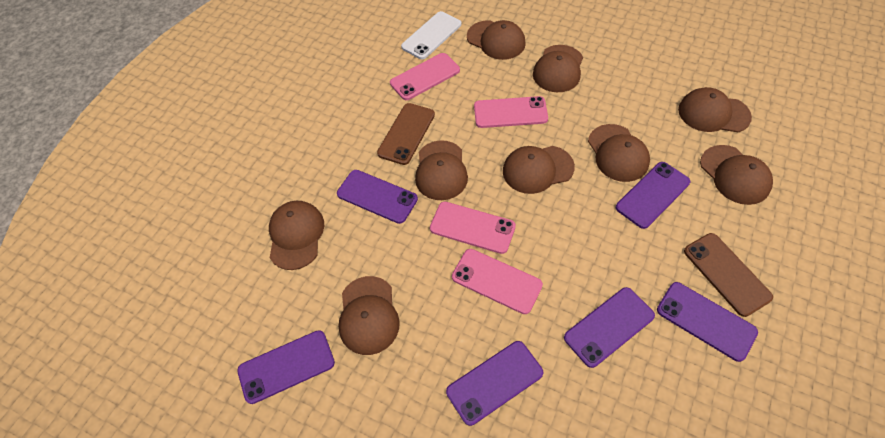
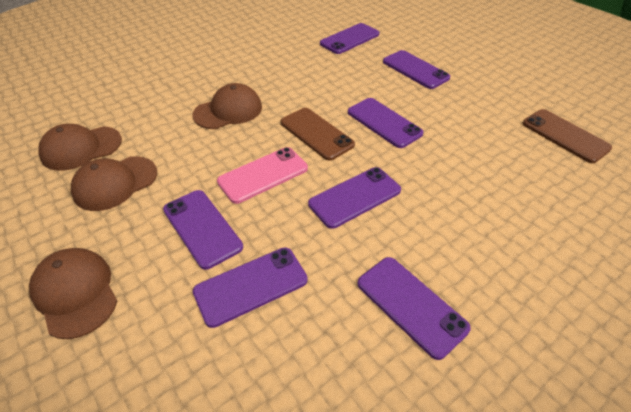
brown cap: 9 -> 4
pink phone: 4 -> 1
purple phone: 6 -> 7
white phone: 1 -> 0

